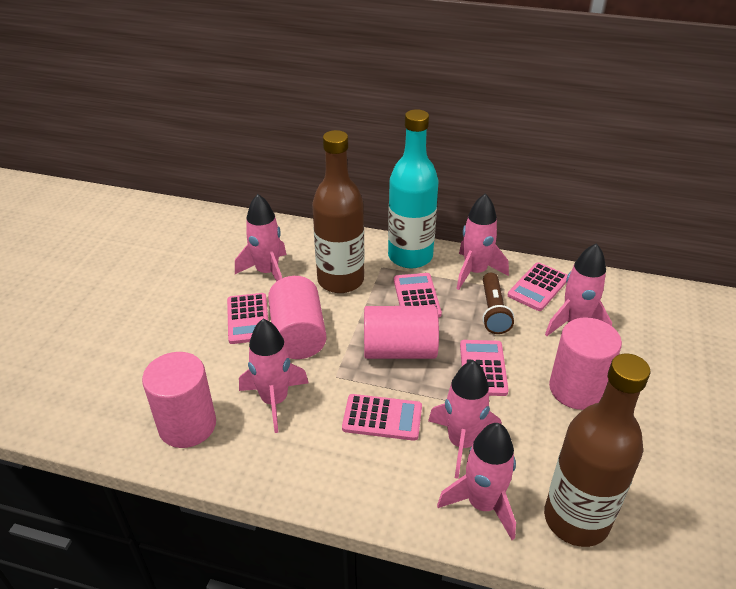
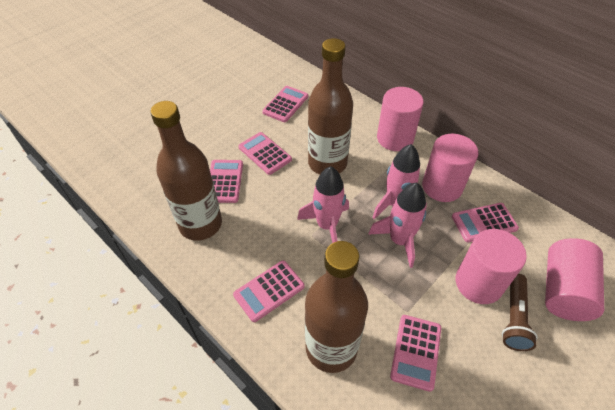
brown bottle: 2 -> 3
pink calculator: 5 -> 6
pink rocket: 6 -> 3
turquoise bottle: 1 -> 0

